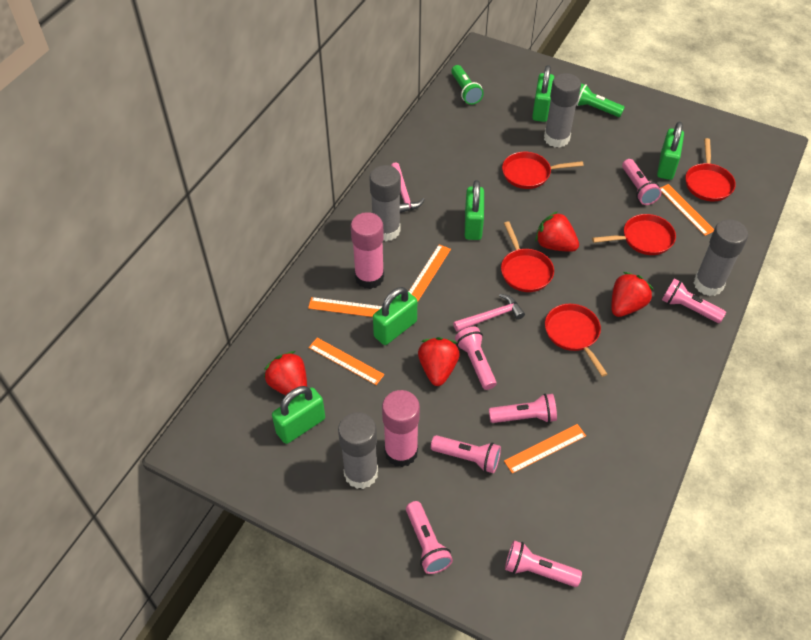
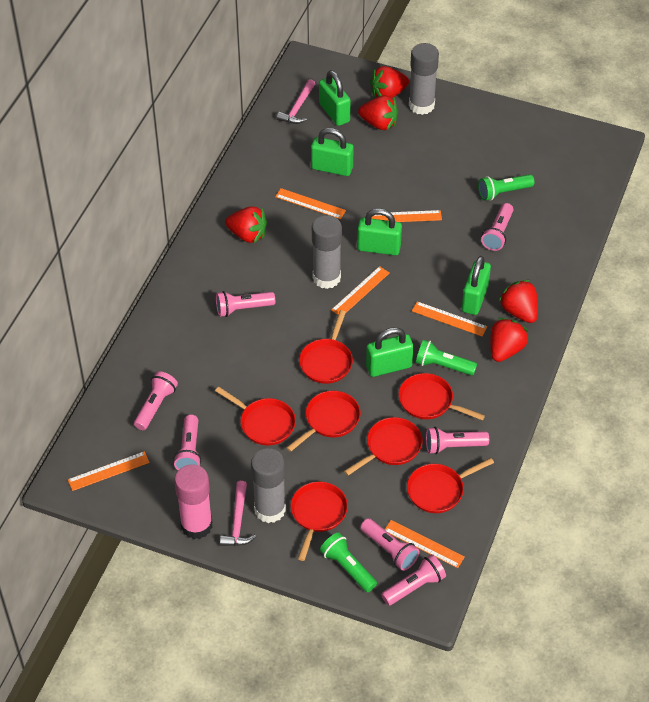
green flashlight: 2 -> 3
grey glue stick: 4 -> 3
orange ruler: 5 -> 6
pink glue stick: 2 -> 1
red pan: 5 -> 7
red strawberry: 4 -> 5

